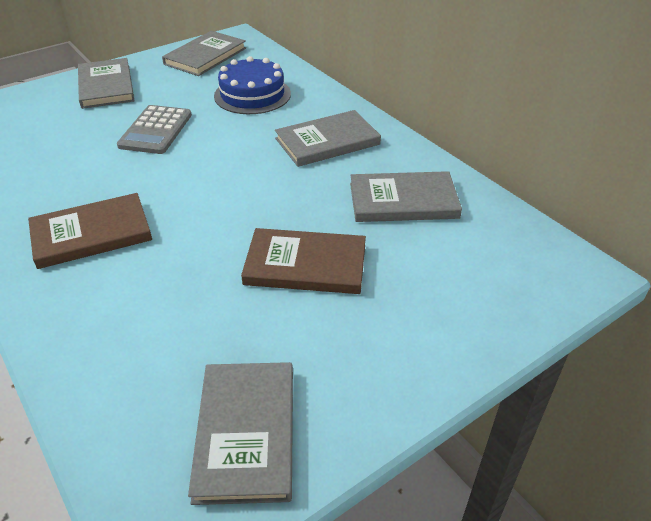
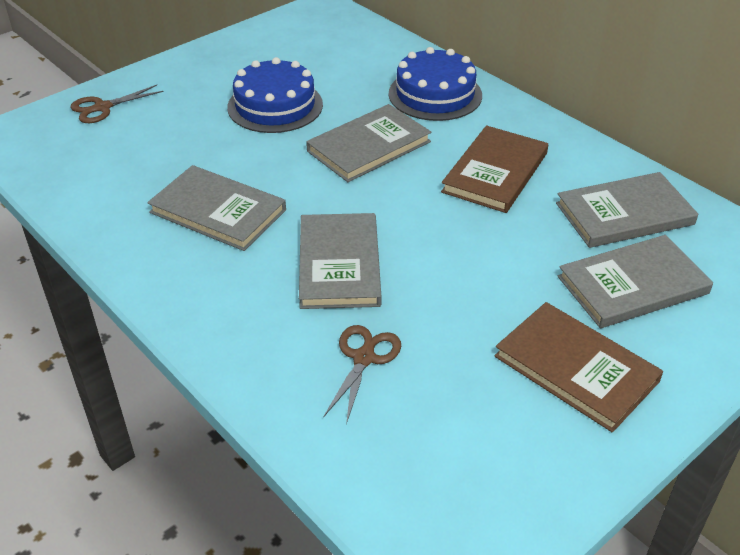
blue cake: 1 -> 2
brown scissors: 0 -> 2
grey calculator: 1 -> 0

